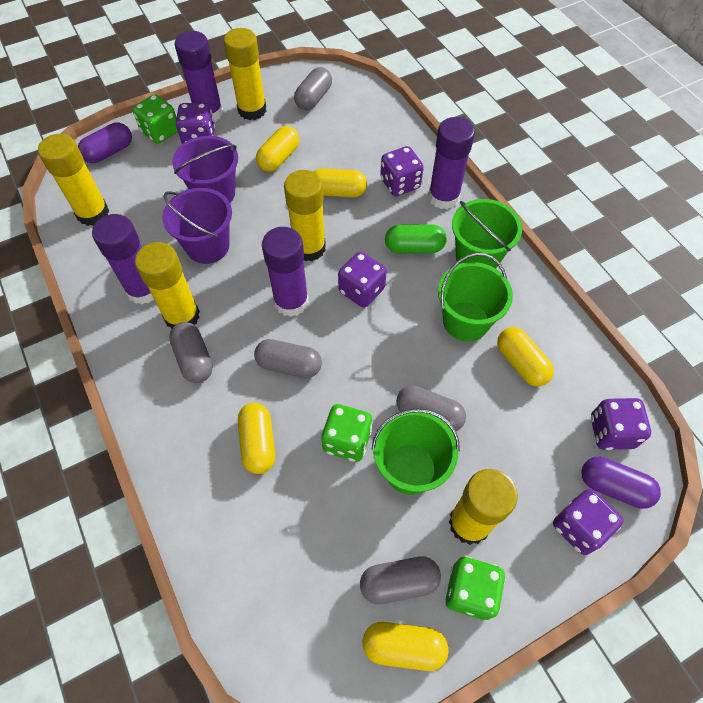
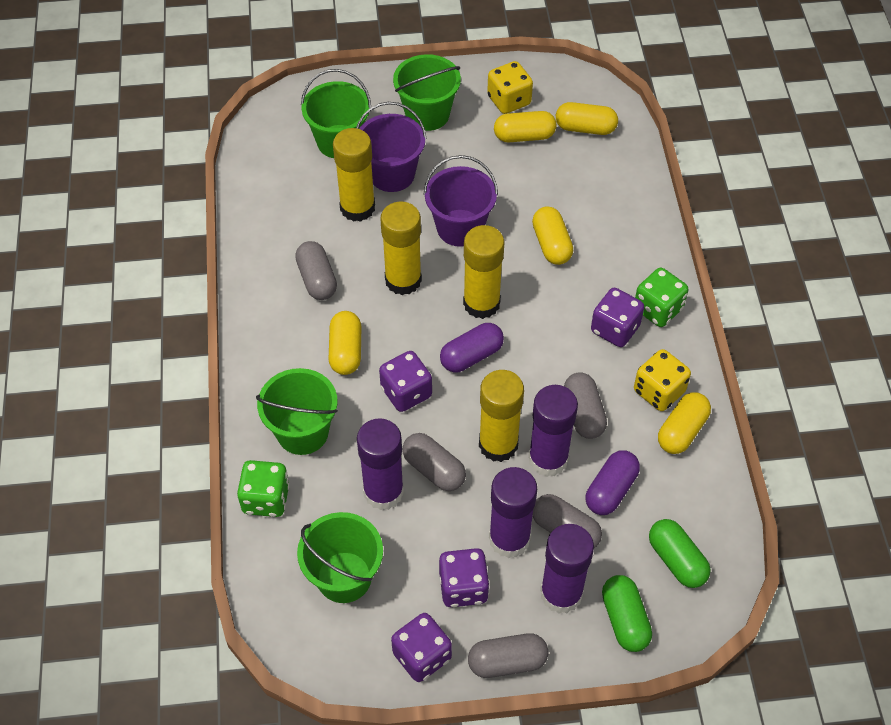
green bucket: 3 -> 4
green capsule: 1 -> 2
green dice: 3 -> 2
purple dice: 5 -> 4
yellow dice: 0 -> 2
yellow glue stick: 5 -> 4

